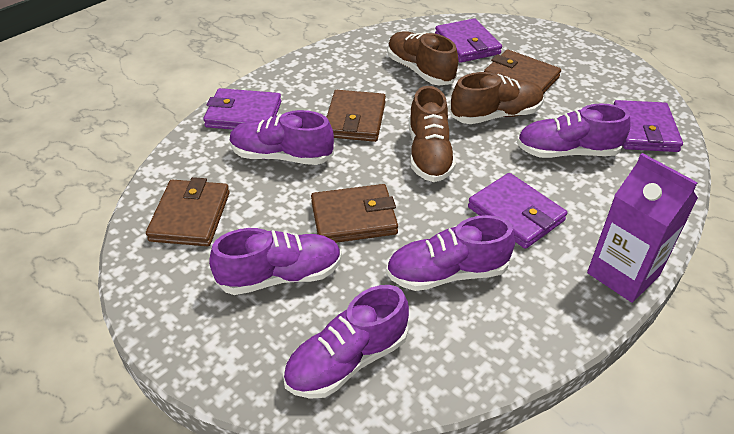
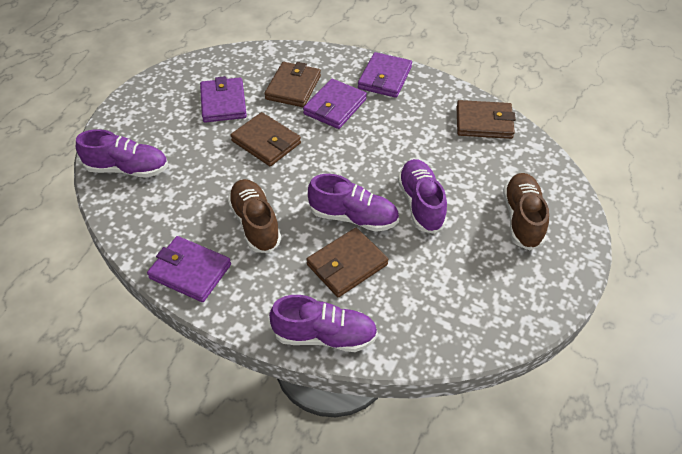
brown shoe: 3 -> 2
purple carton: 1 -> 0
purple shoe: 5 -> 4

